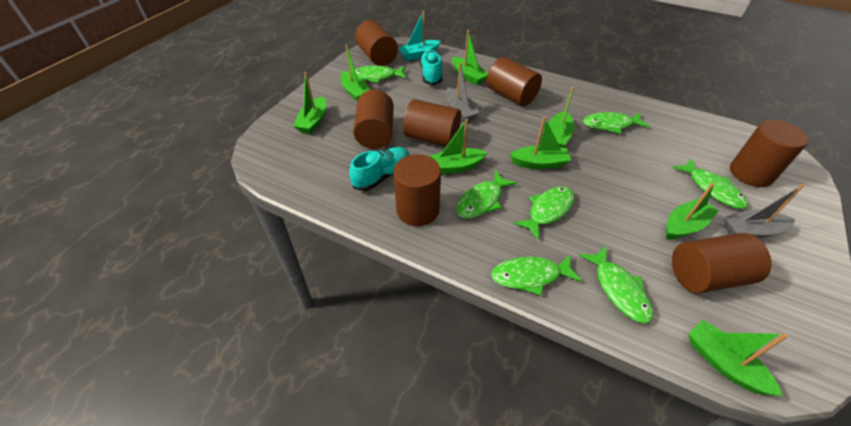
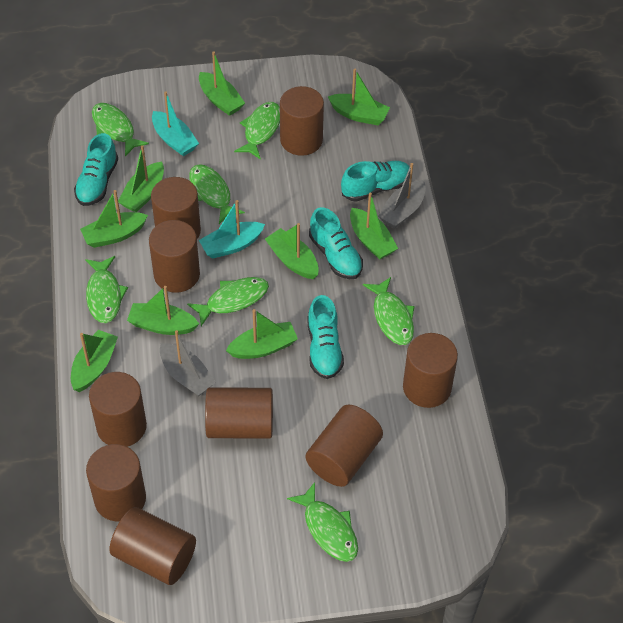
brown cylinder: 7 -> 9
green boat: 8 -> 9
turquoise boat: 1 -> 2
turquoise shoe: 2 -> 4

